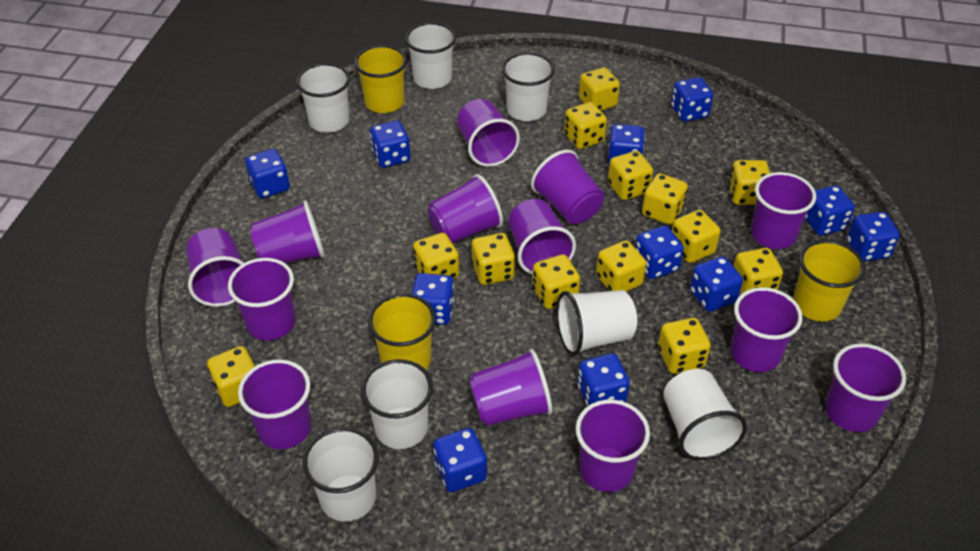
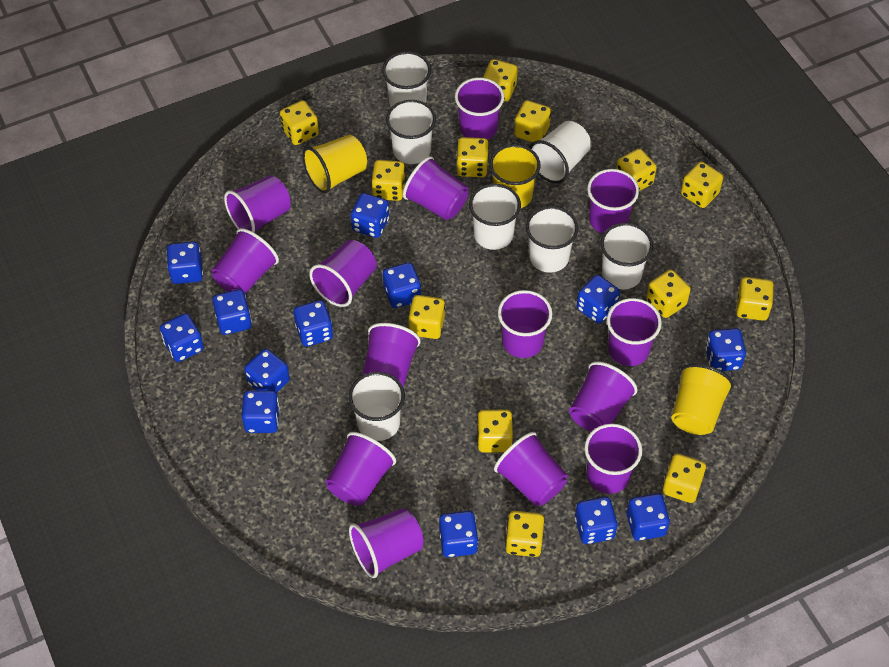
blue dice: 11 -> 13
purple cup: 13 -> 14

